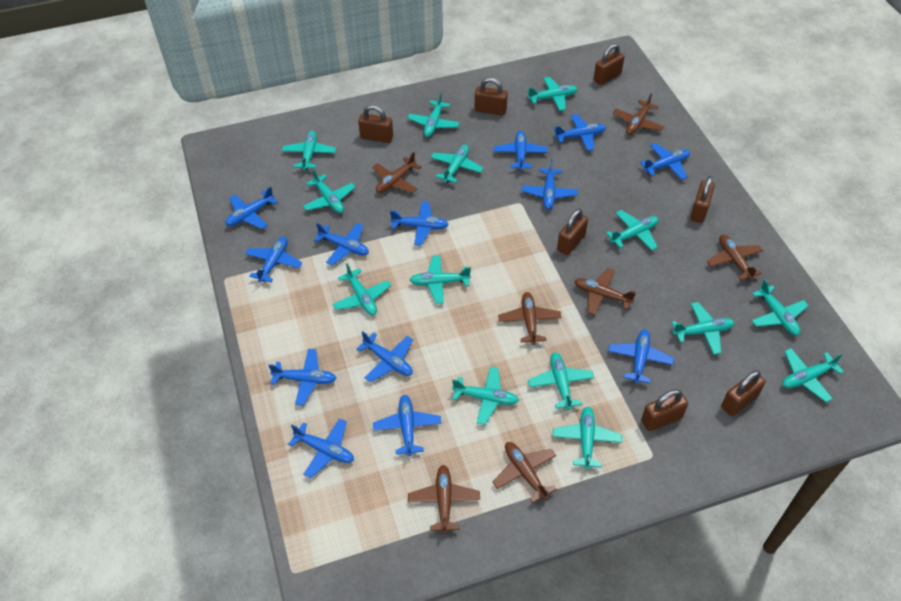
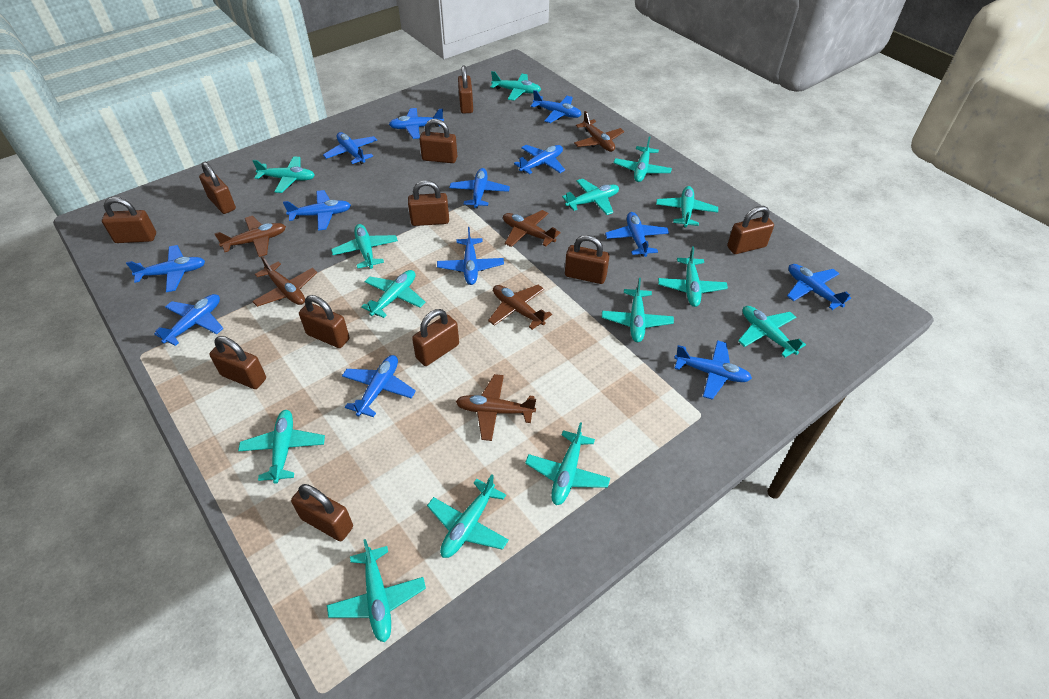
brown padlock: 7 -> 11
brown plane: 7 -> 6

